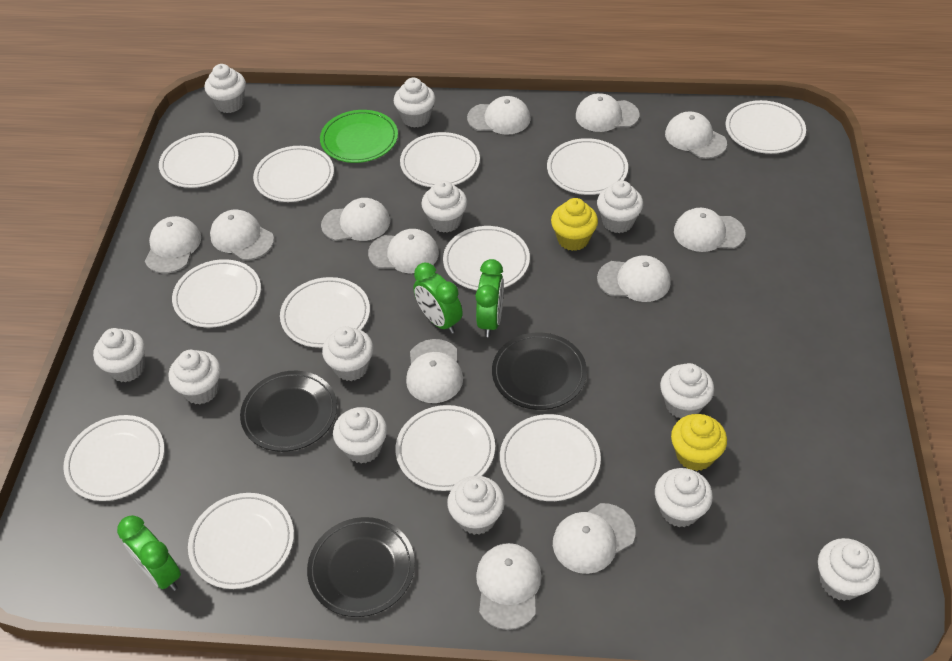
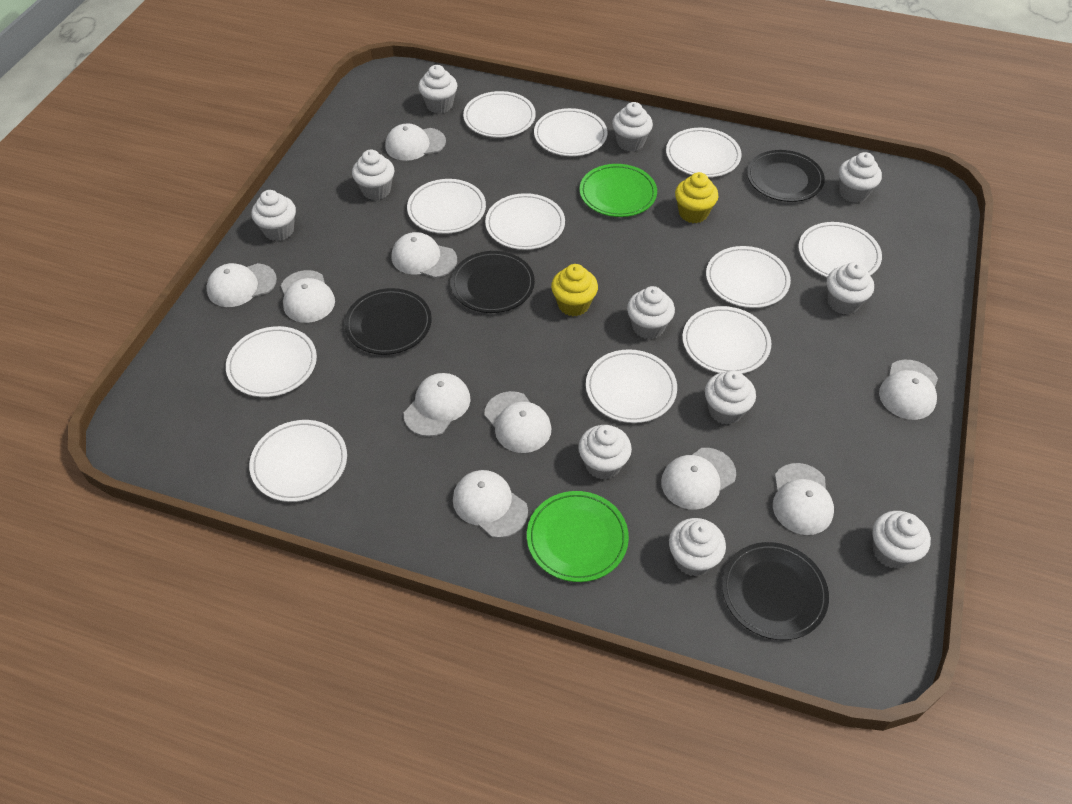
black plate: 3 -> 4
green clock: 3 -> 0
green plate: 1 -> 2
white cap: 12 -> 10
white cupcake: 12 -> 11
white plate: 12 -> 11

